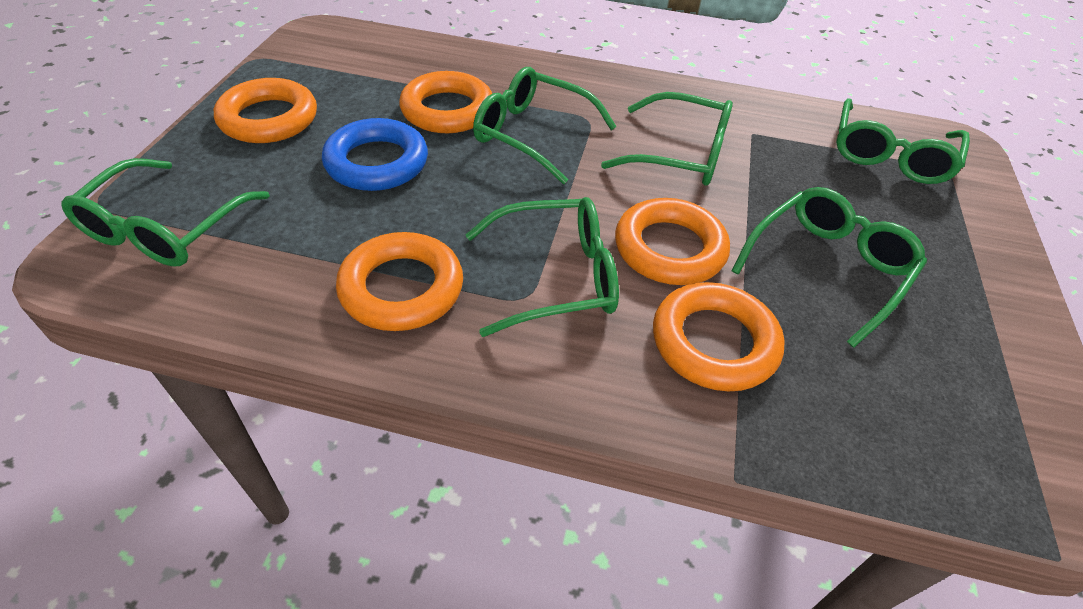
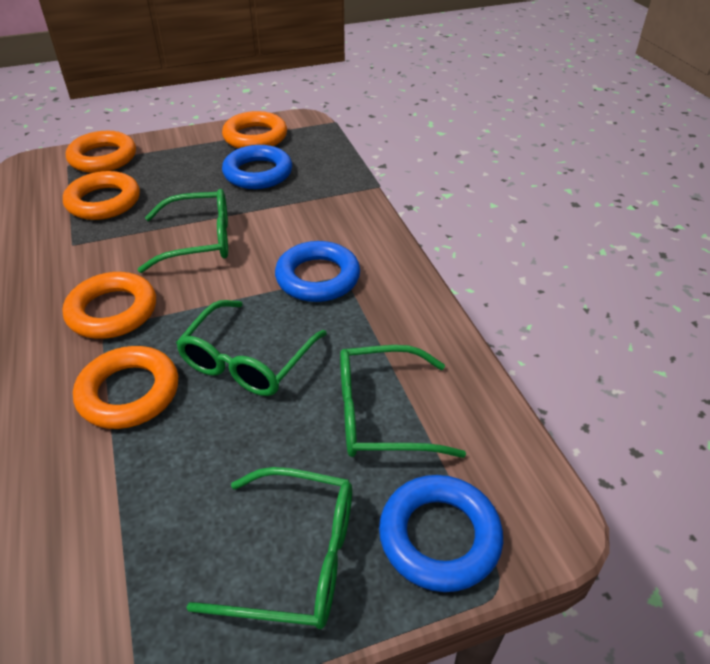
blue ring: 1 -> 3
green glasses: 6 -> 4

